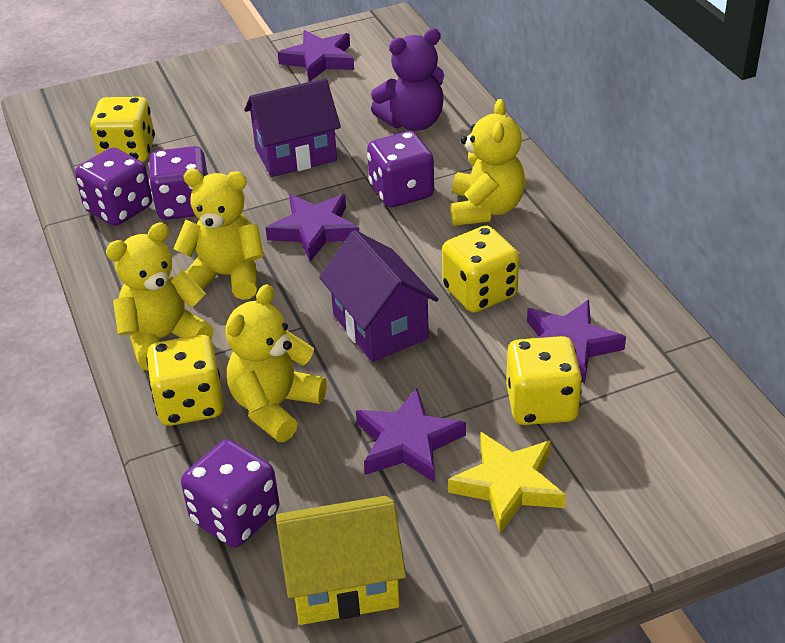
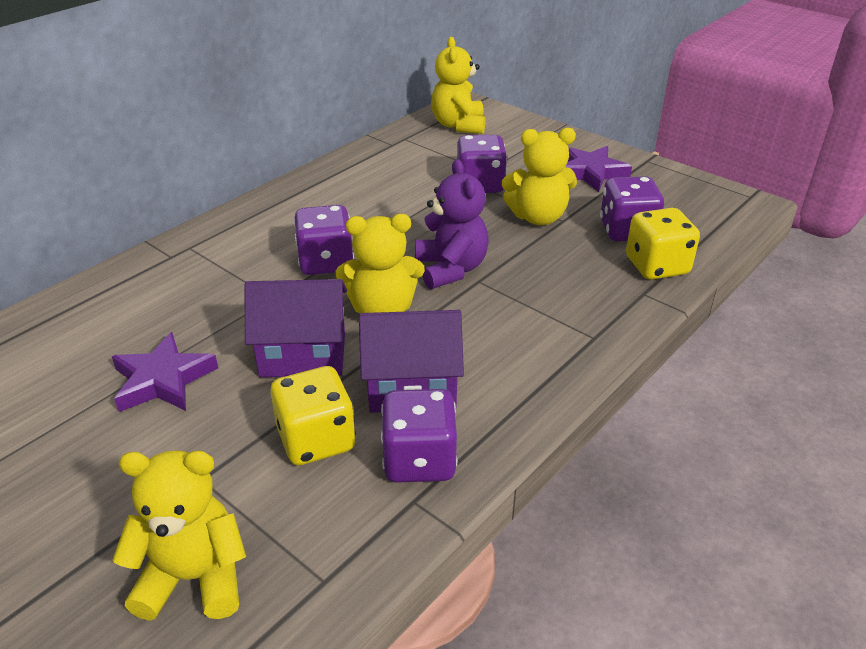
purple star: 4 -> 2
yellow dice: 4 -> 2
yellow house: 1 -> 0
yellow star: 1 -> 0

